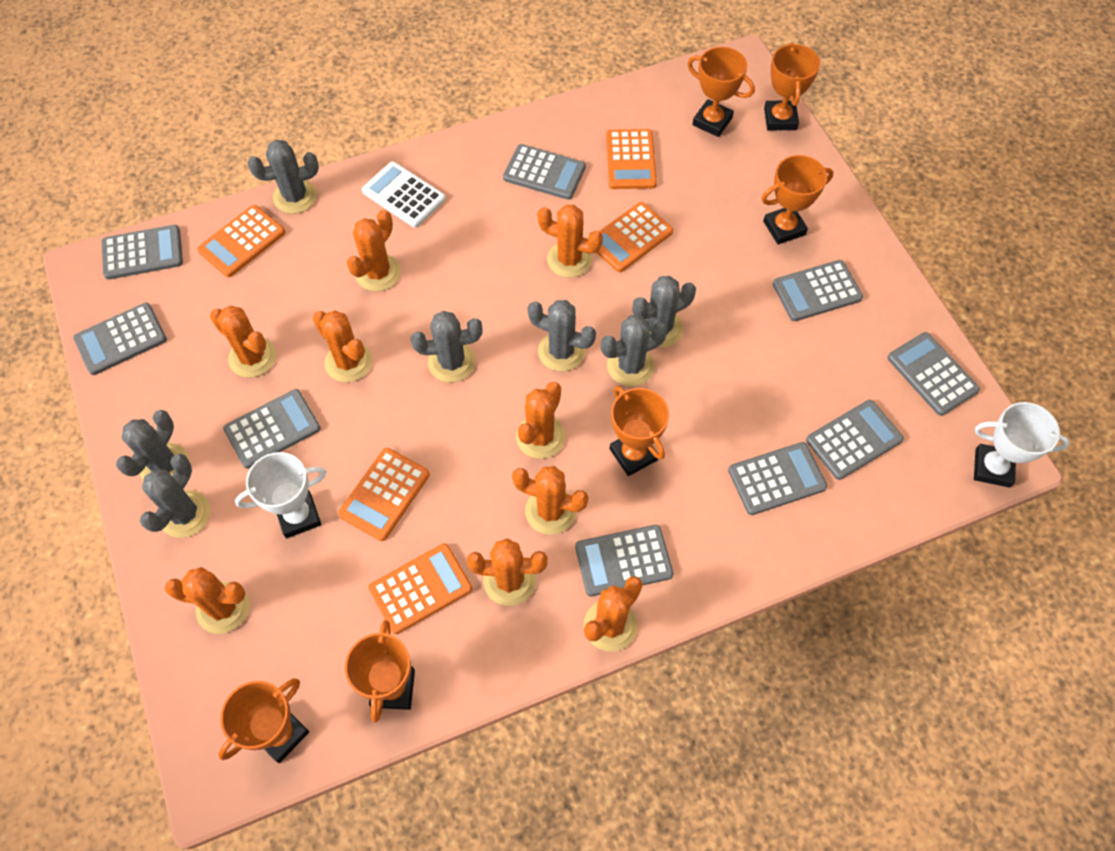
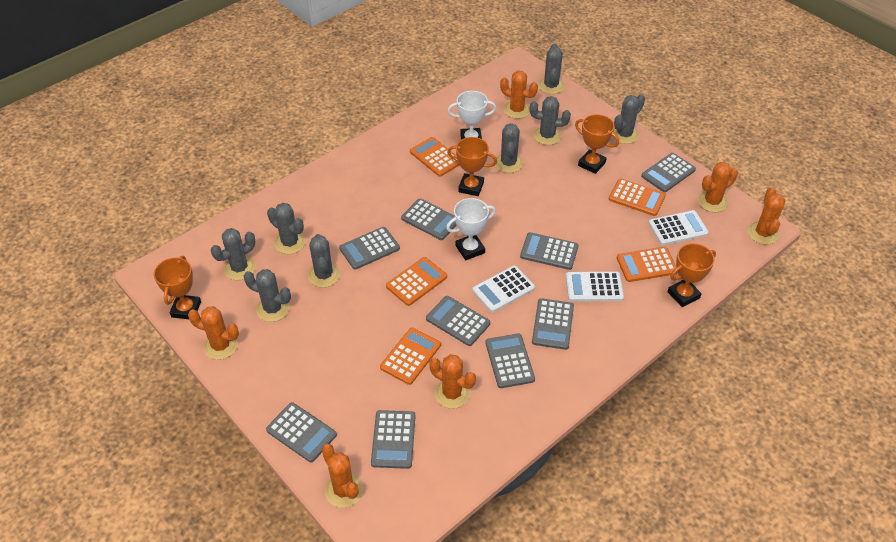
grey cactus: 7 -> 8
orange cactus: 9 -> 6
orange trophy: 6 -> 4
white calculator: 1 -> 3

